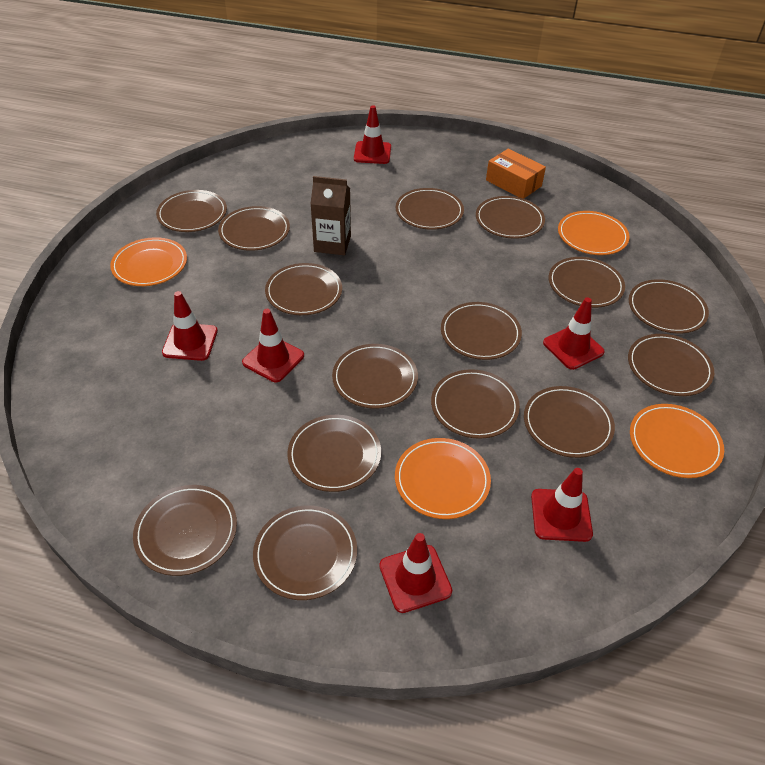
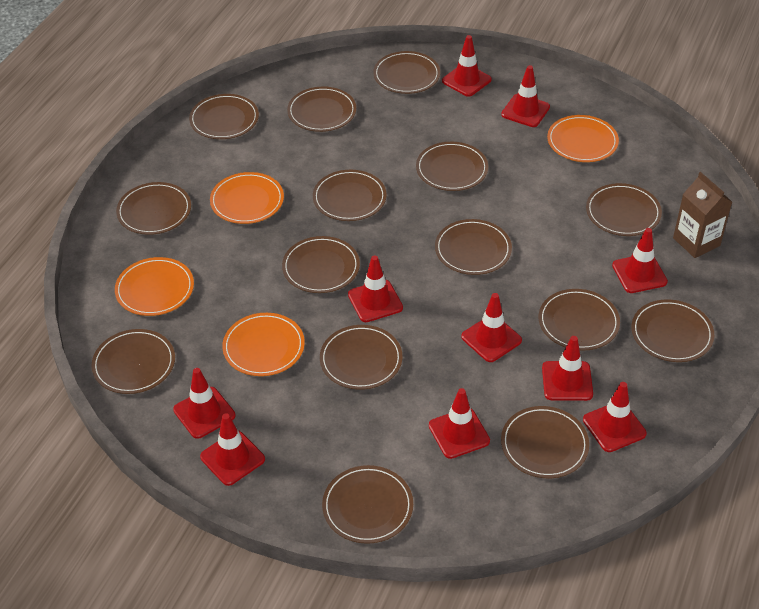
orange box: 1 -> 0
red traffic cone: 6 -> 10

